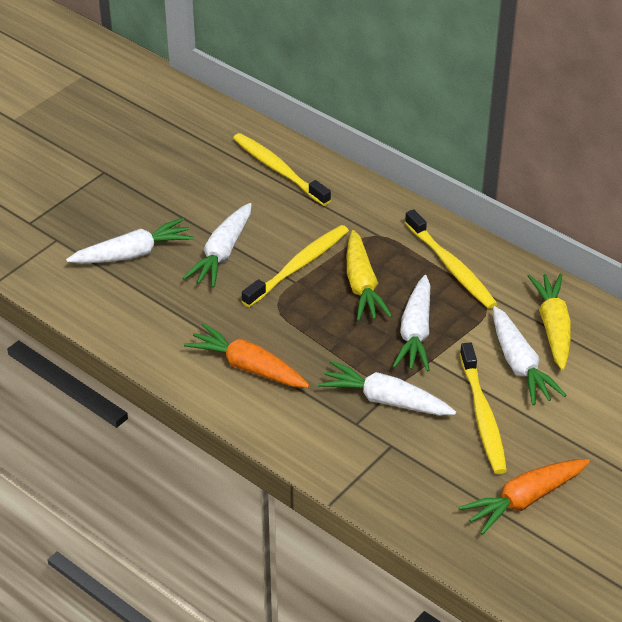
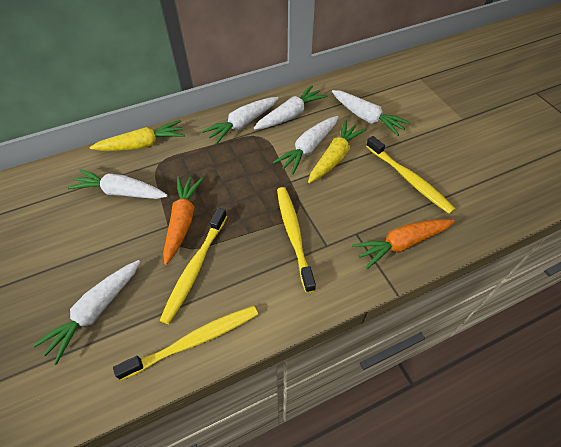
white carrot: 5 -> 6

